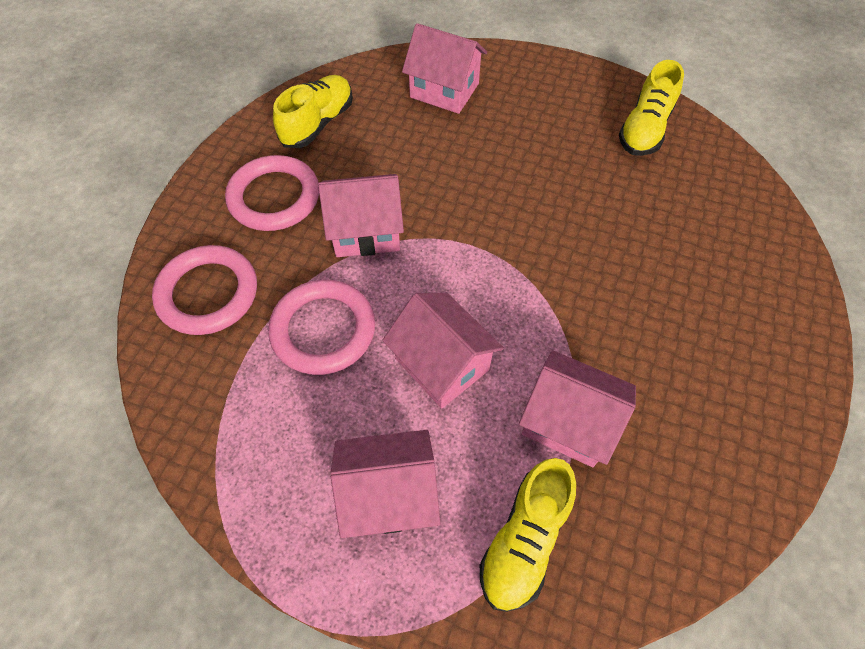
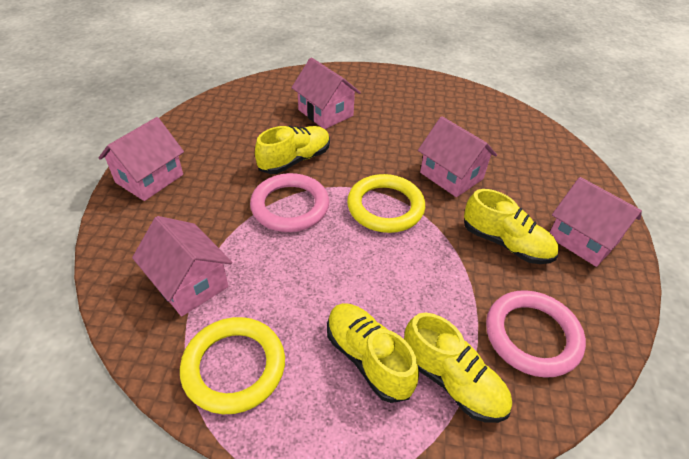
pink ring: 3 -> 2
yellow ring: 0 -> 2
yellow shoe: 3 -> 4

